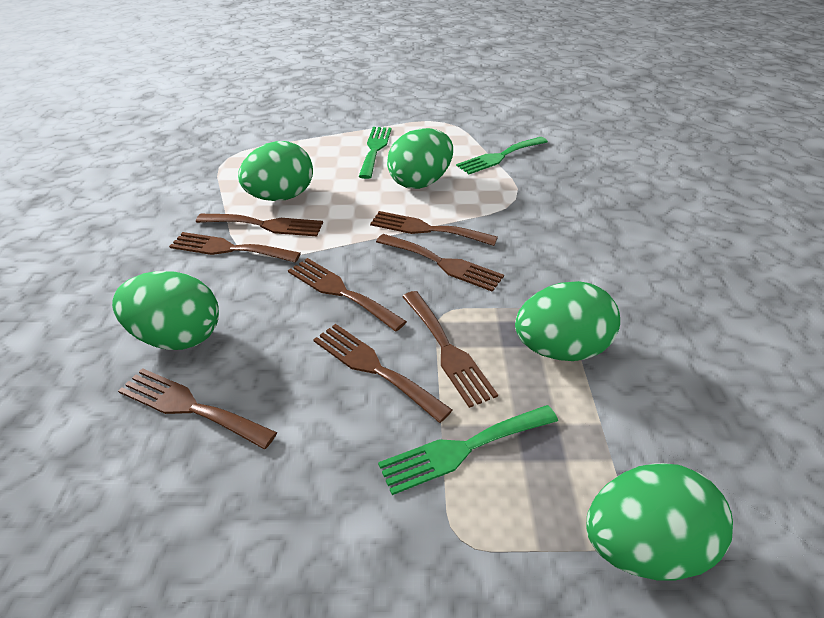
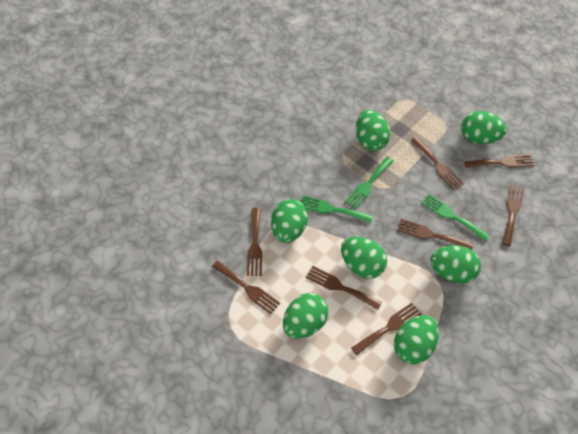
green egg: 5 -> 7

